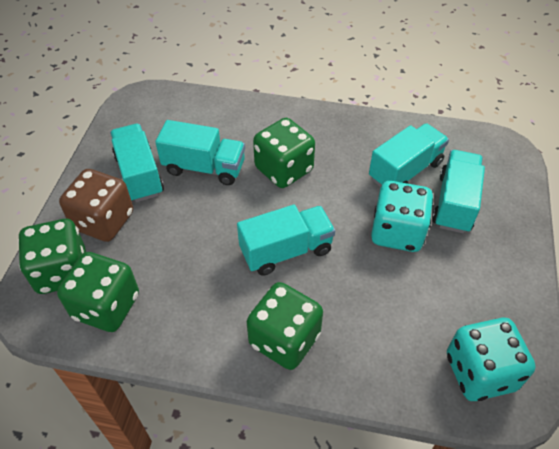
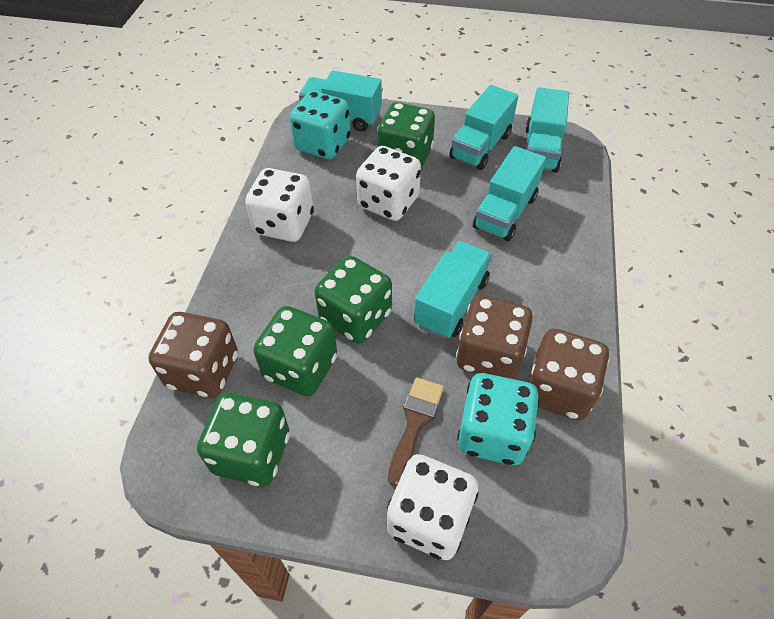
brown brush: 0 -> 1
brown dice: 1 -> 3
white dice: 0 -> 3

